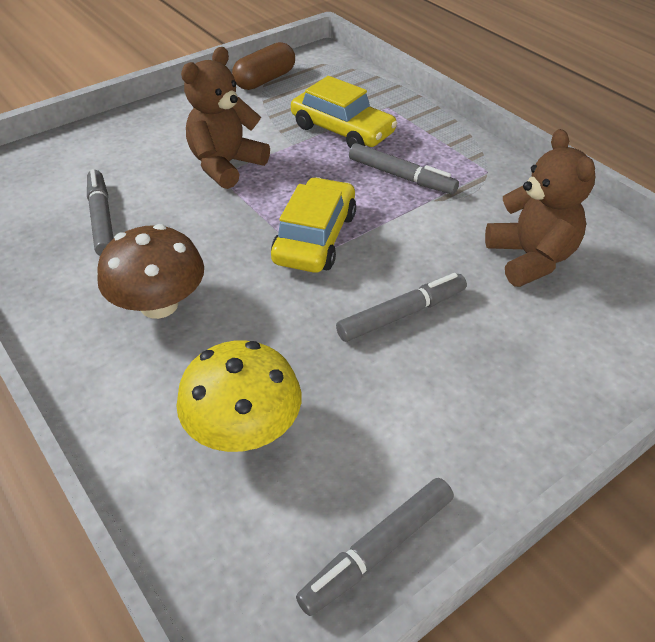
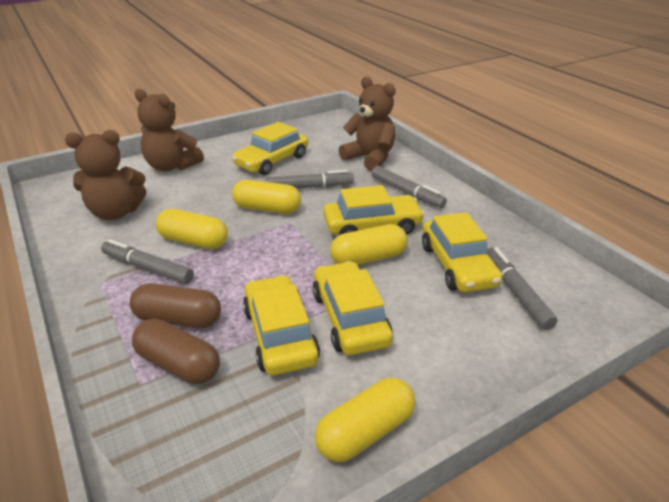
brown capsule: 1 -> 2
brown mushroom: 1 -> 0
brown teddy bear: 2 -> 3
yellow capsule: 0 -> 4
yellow car: 2 -> 5
yellow mushroom: 1 -> 0

